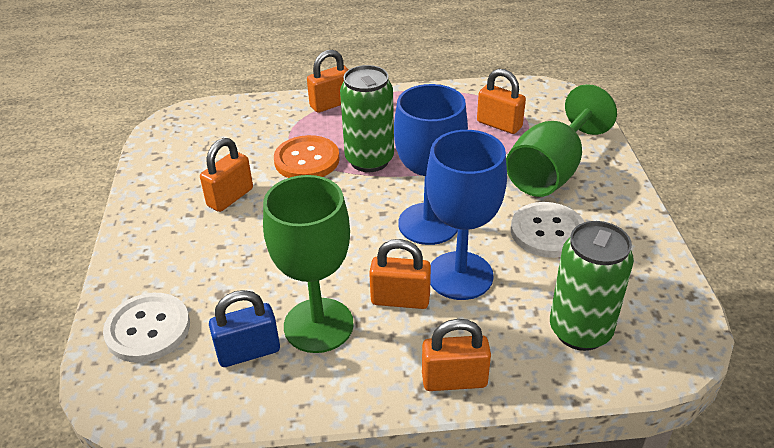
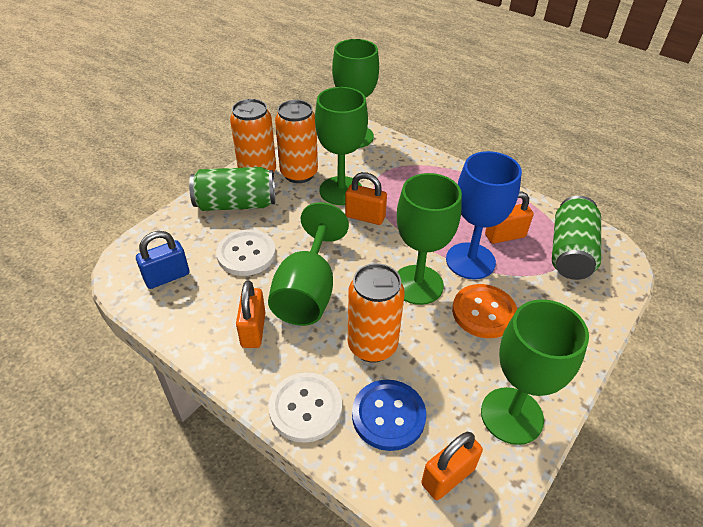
blue button: 0 -> 1
blue goblet: 2 -> 1
green goblet: 2 -> 5
orange can: 0 -> 3
orange padlock: 5 -> 4

